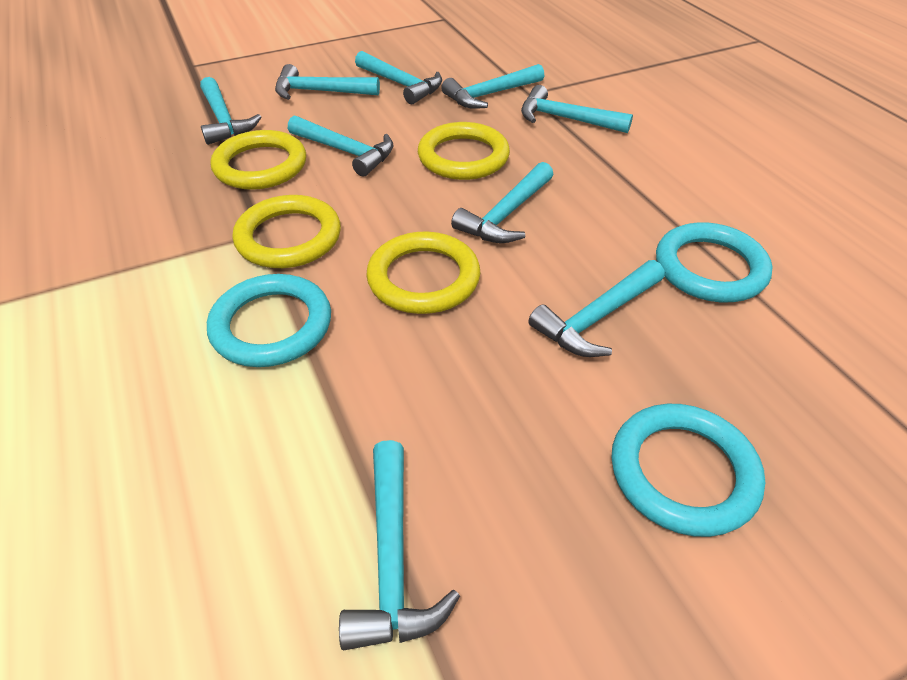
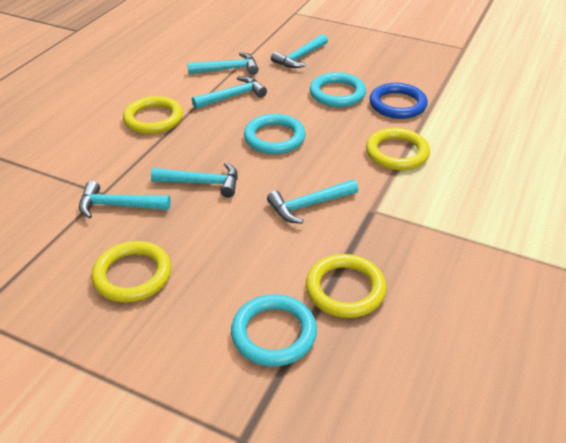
blue ring: 0 -> 1
turquoise hammer: 9 -> 6

